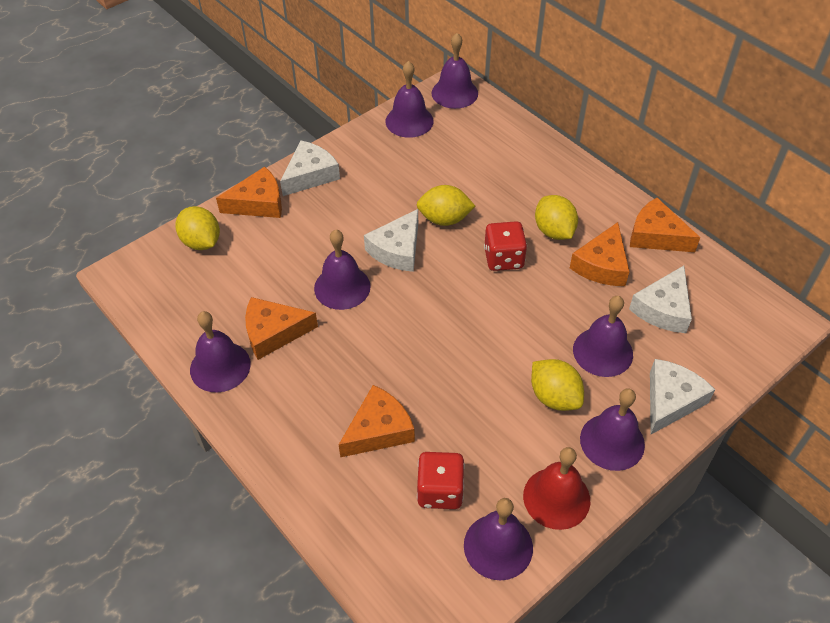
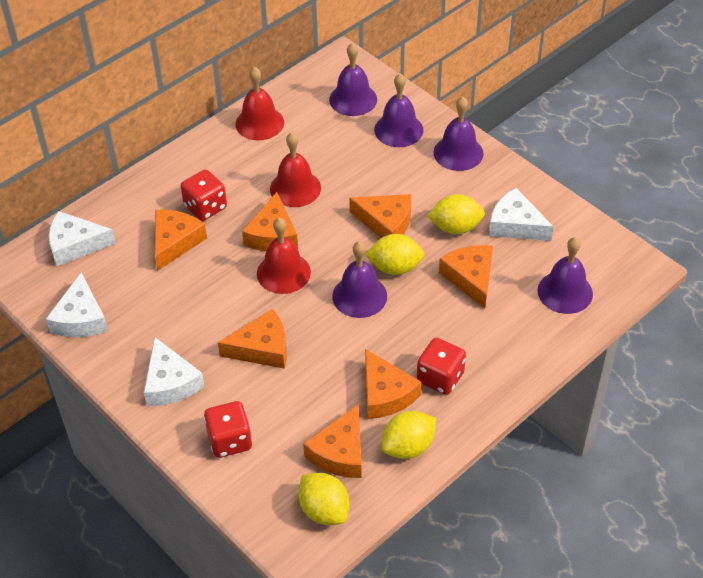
orange cheese: 5 -> 7
purple bell: 7 -> 5
red bell: 1 -> 3
red dice: 2 -> 3

